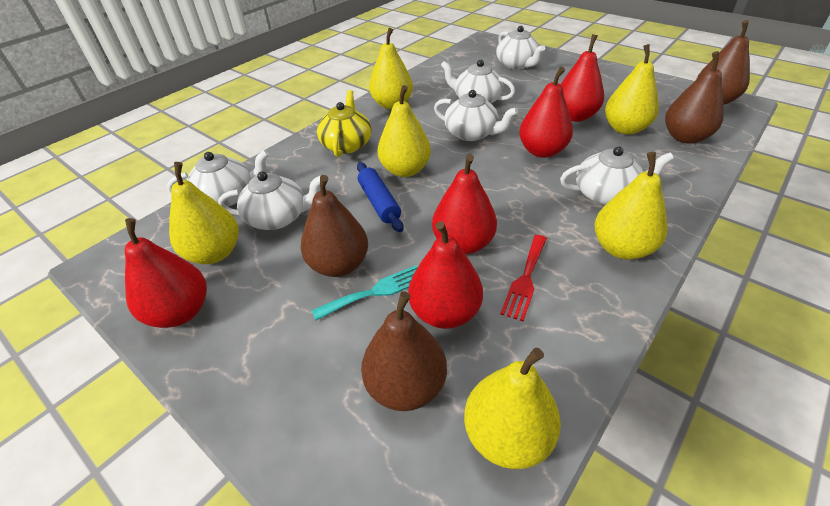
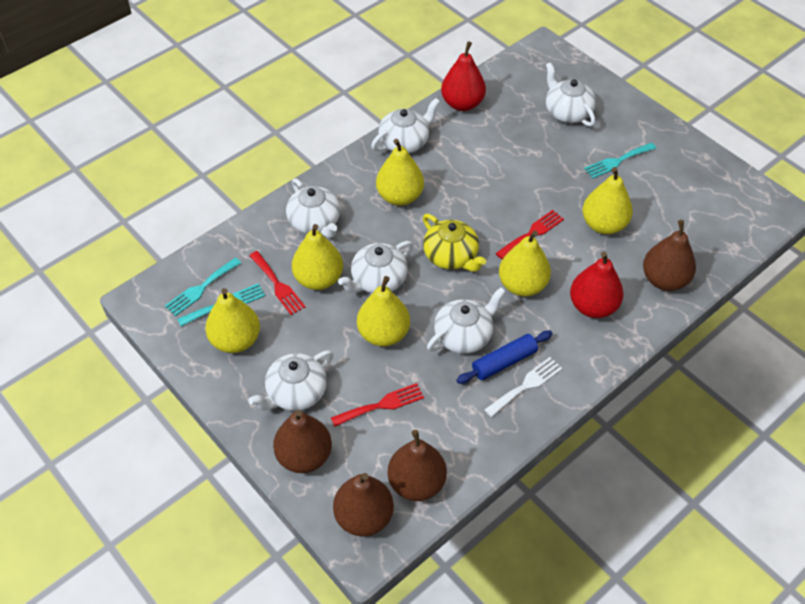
red fork: 1 -> 3
red pear: 5 -> 2
turquoise fork: 1 -> 3
white fork: 0 -> 1

